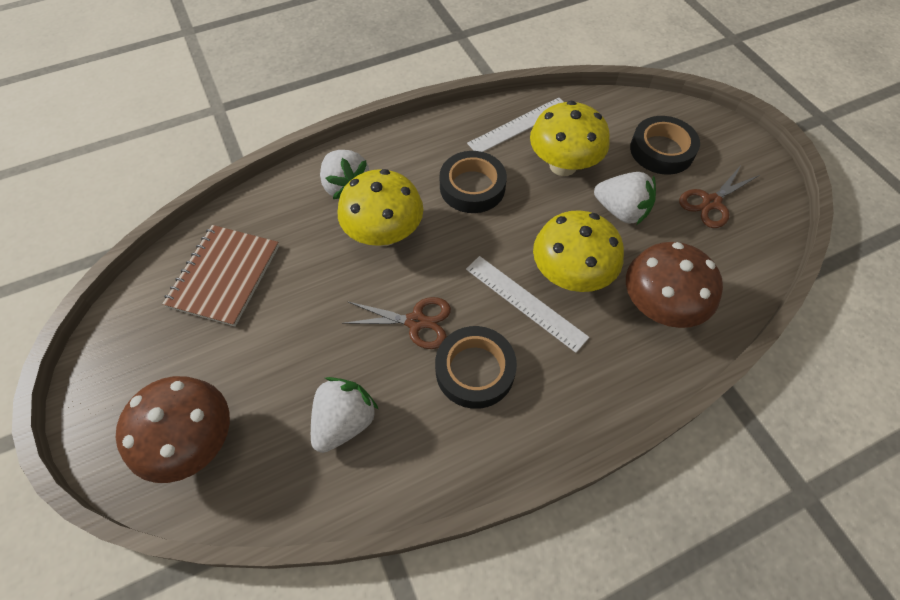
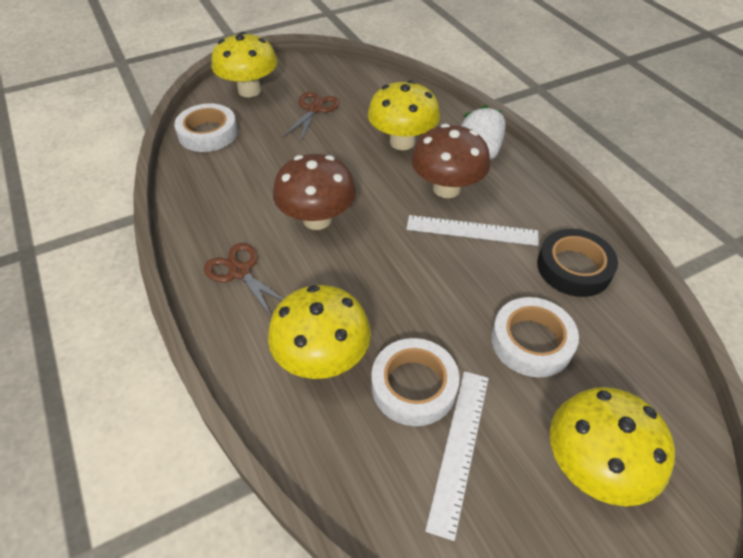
black tape: 3 -> 1
brown notebook: 1 -> 0
white strawberry: 3 -> 1
white tape: 0 -> 3
yellow mushroom: 3 -> 4

